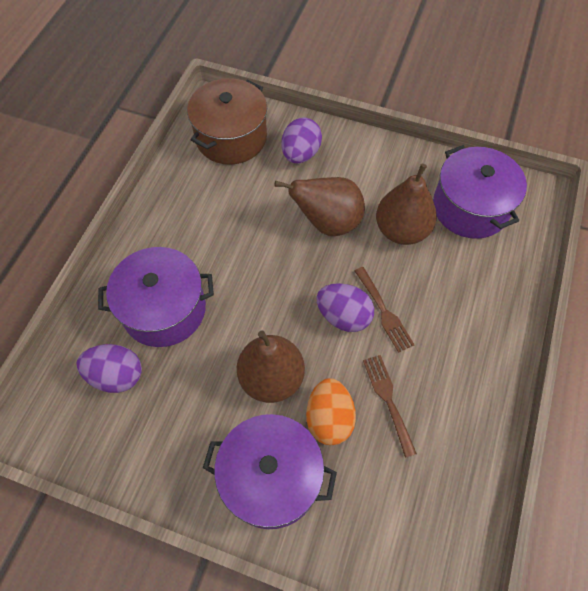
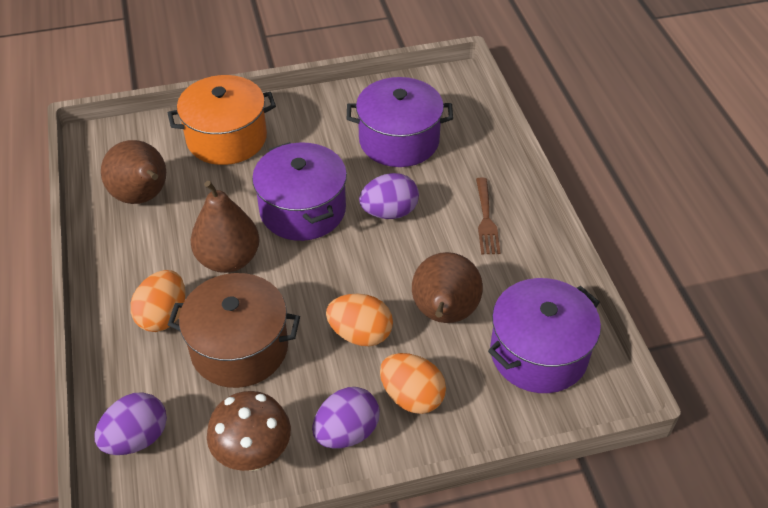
brown fork: 2 -> 1
brown mushroom: 0 -> 1
orange egg: 1 -> 3
orange pot: 0 -> 1

